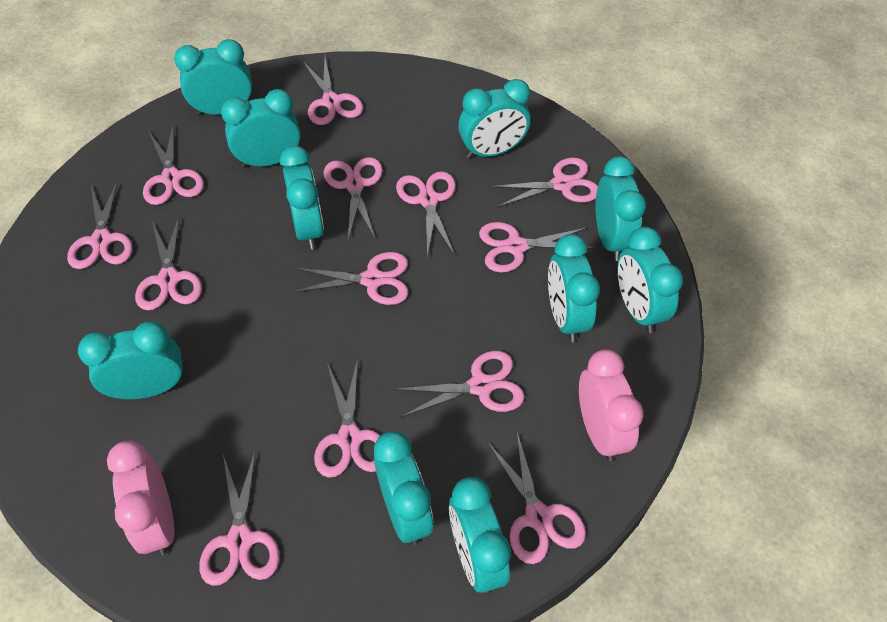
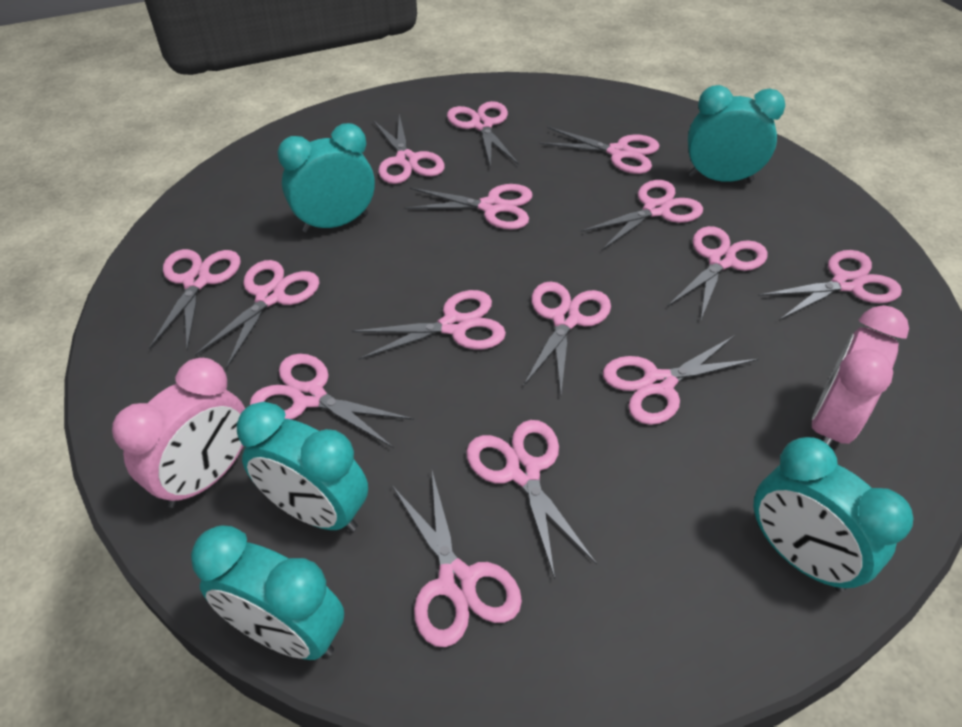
pink scissors: 13 -> 15
turquoise clock: 10 -> 5

